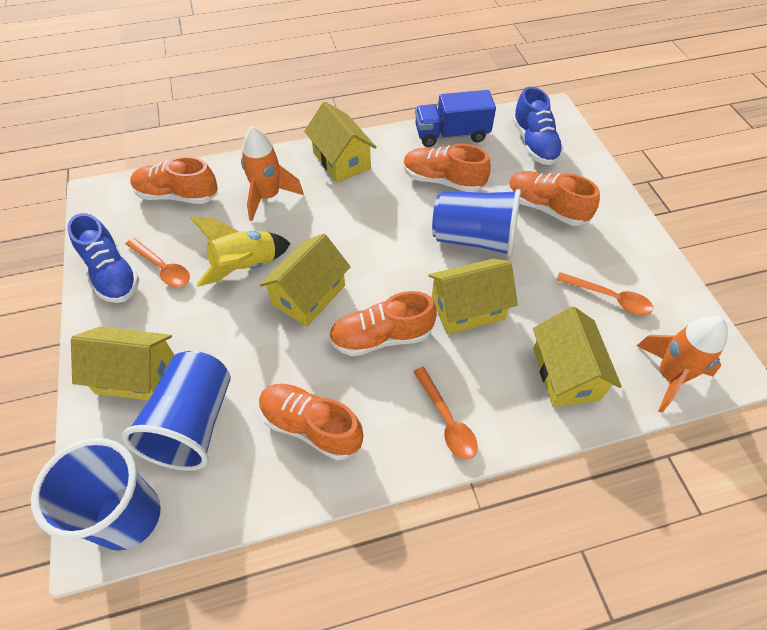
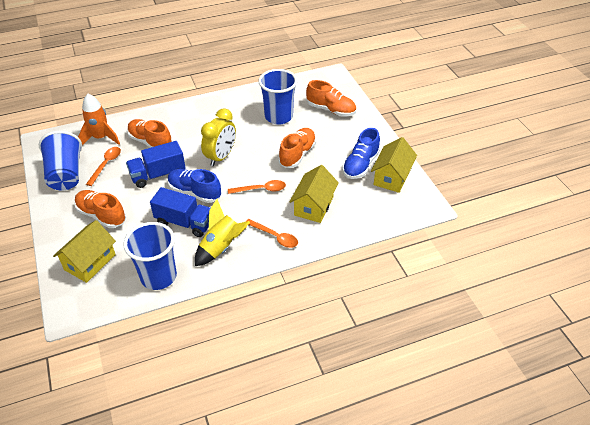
blue truck: 1 -> 2
orange rocket: 2 -> 1
orange shoe: 5 -> 4
yellow clock: 0 -> 1
yellow house: 5 -> 3

